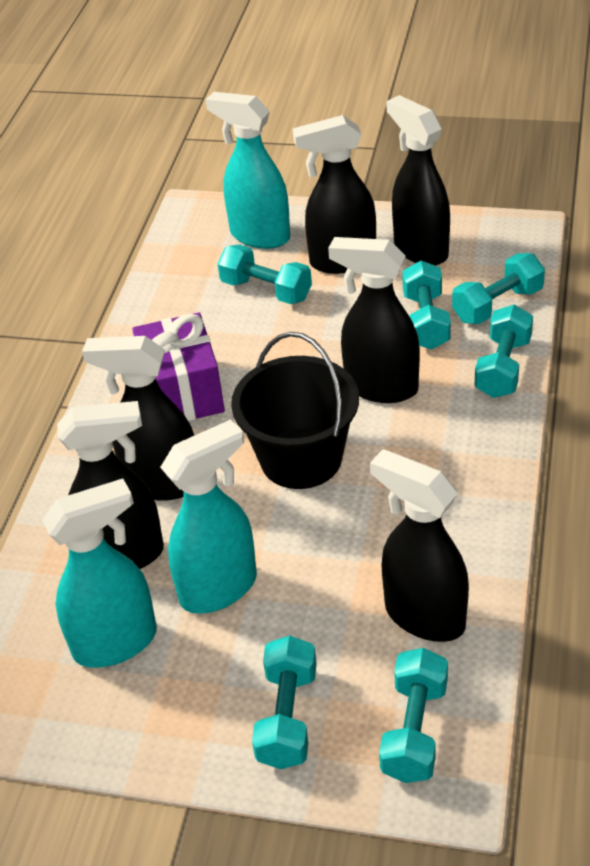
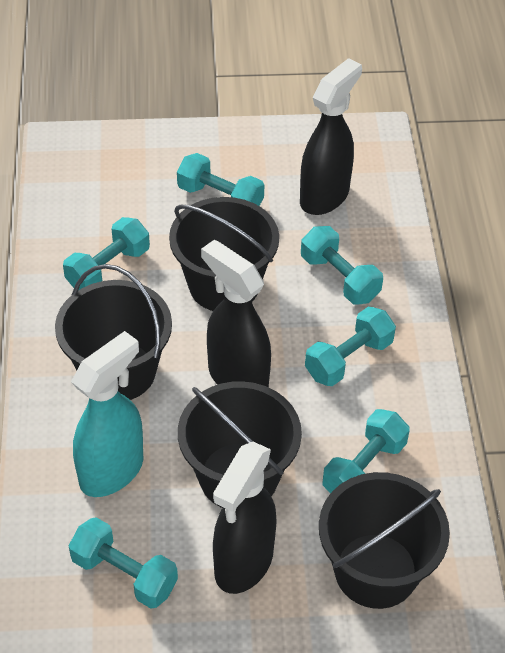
black bucket: 1 -> 4
black spray bottle: 6 -> 3
purple gift: 1 -> 0
turquoise spray bottle: 3 -> 1

